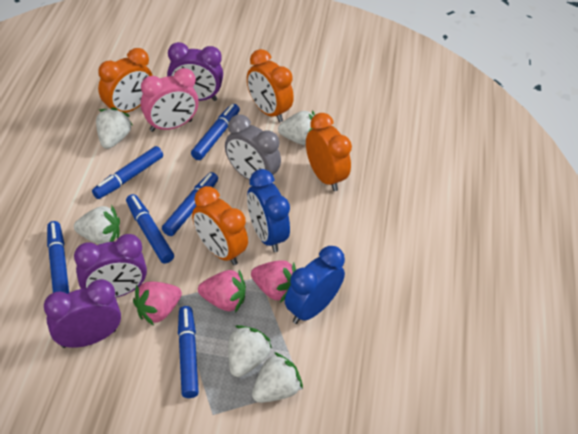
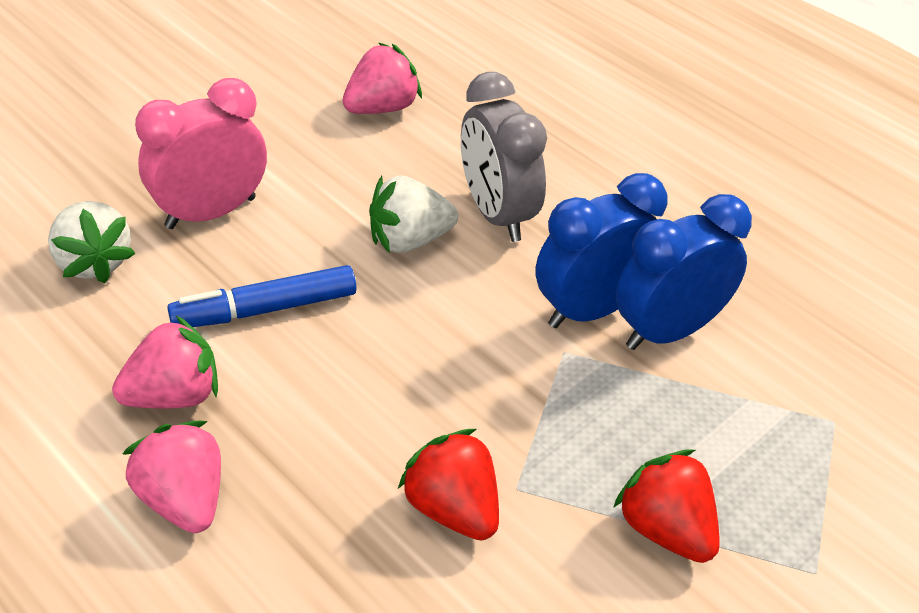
blue marker: 6 -> 1
orange clock: 4 -> 0
purple clock: 3 -> 0
red strawberry: 0 -> 2
white strawberry: 5 -> 2

